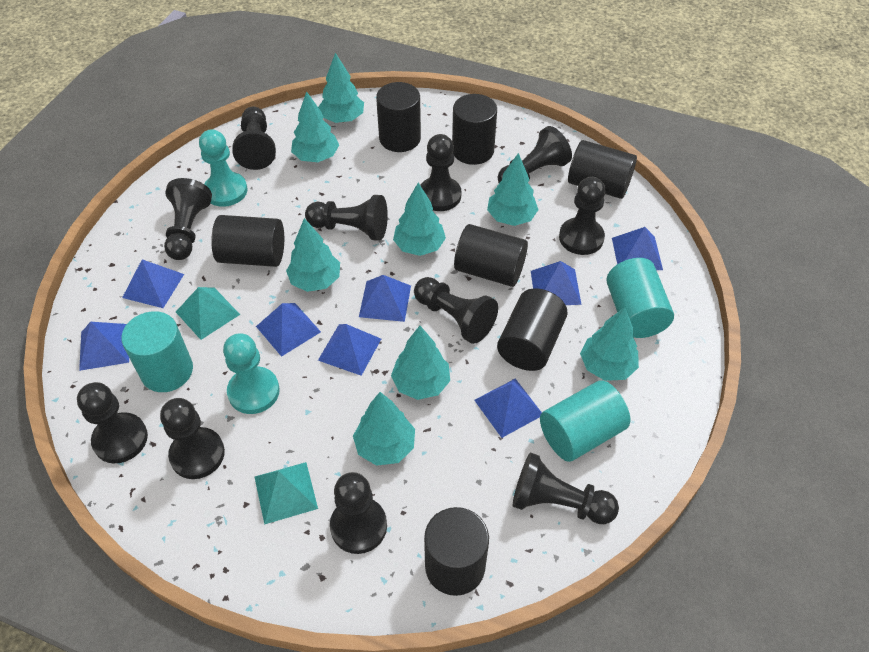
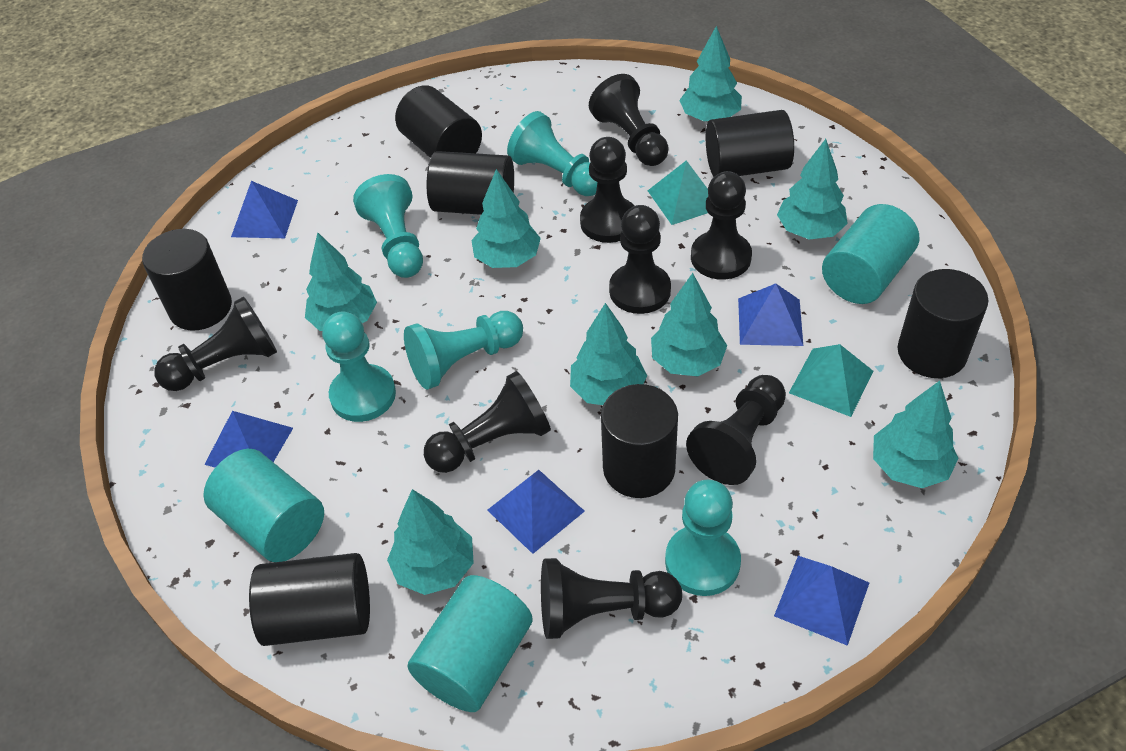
black pawn: 11 -> 8
blue pyramid: 8 -> 5
turquoise pawn: 2 -> 5

